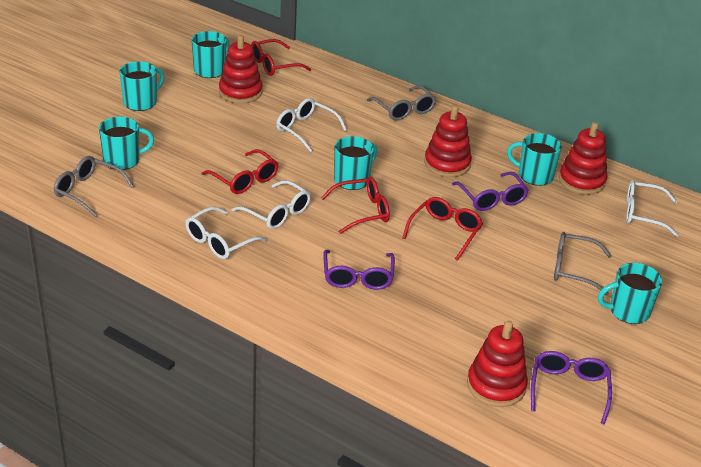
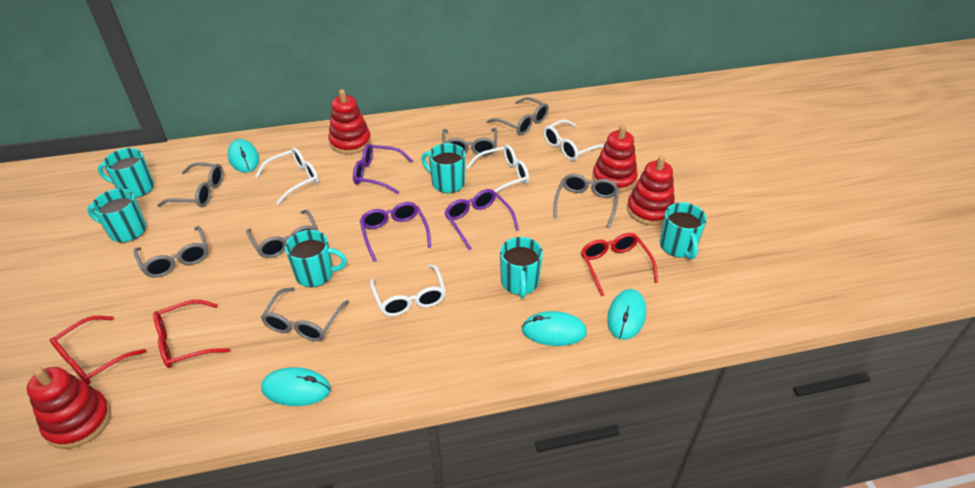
grey glasses: 3 -> 7
red glasses: 4 -> 3
turquoise mouse: 0 -> 4

